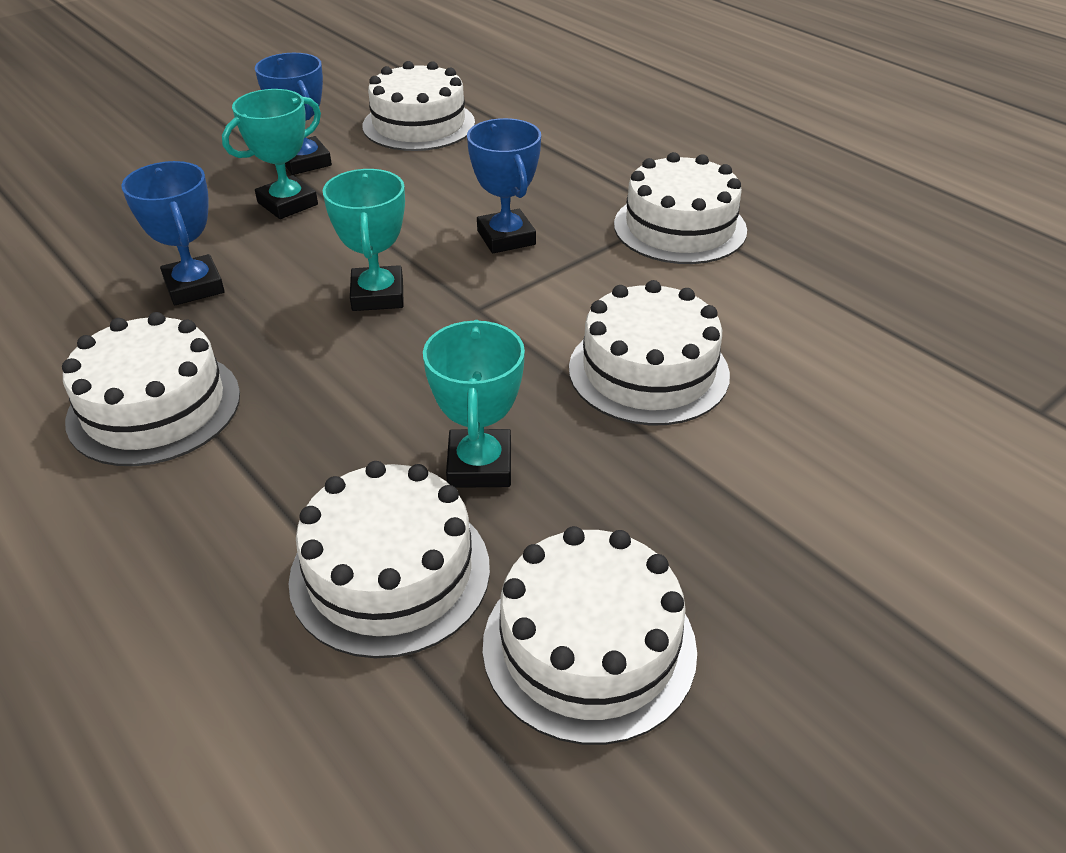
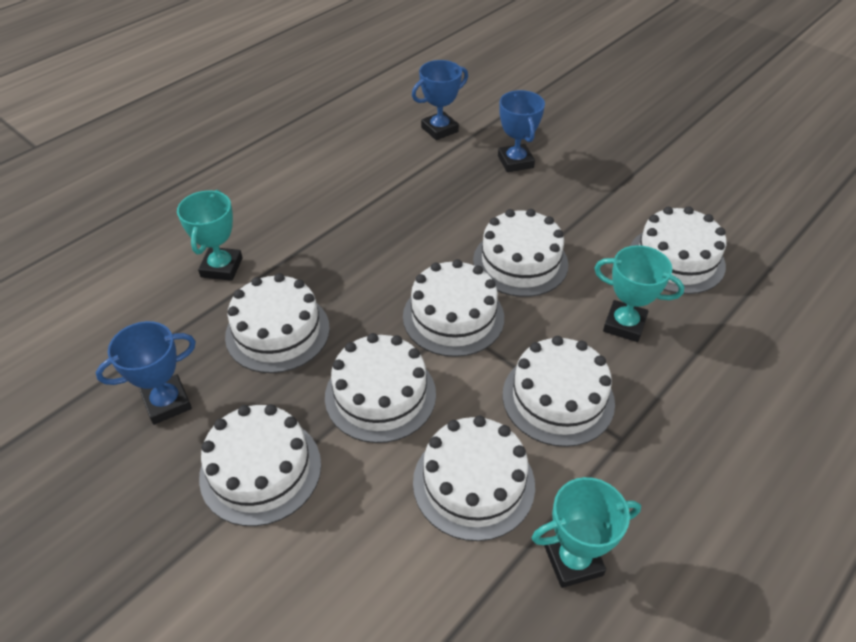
white cake: 6 -> 8

